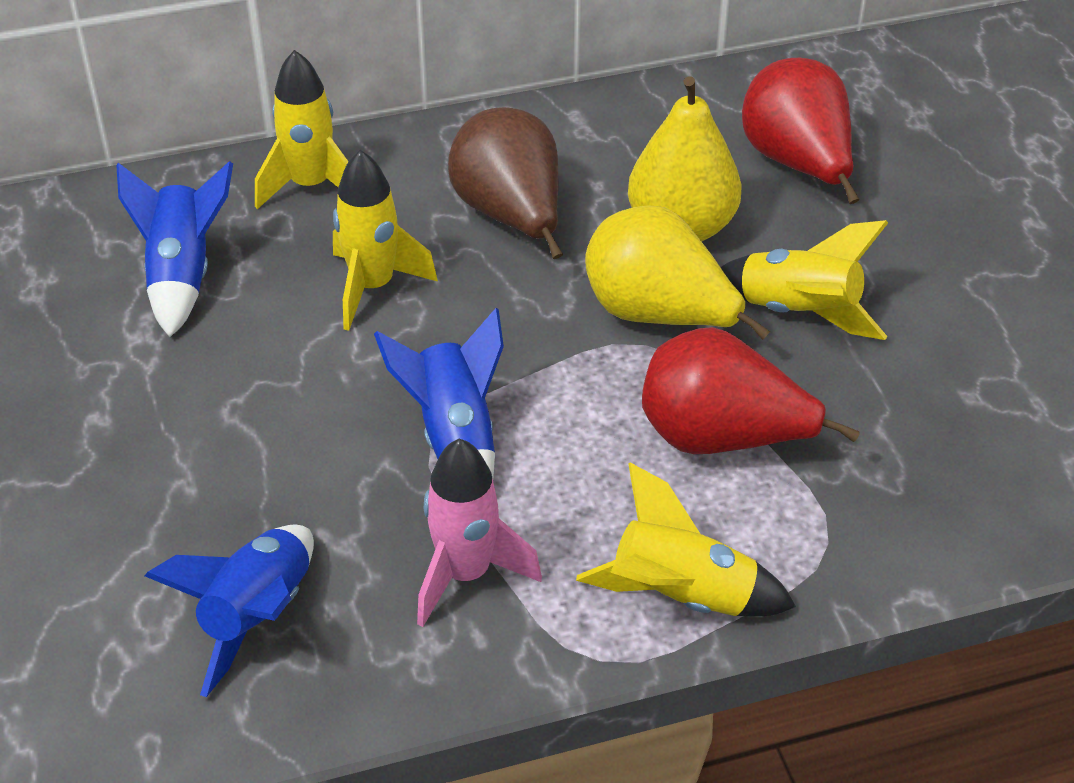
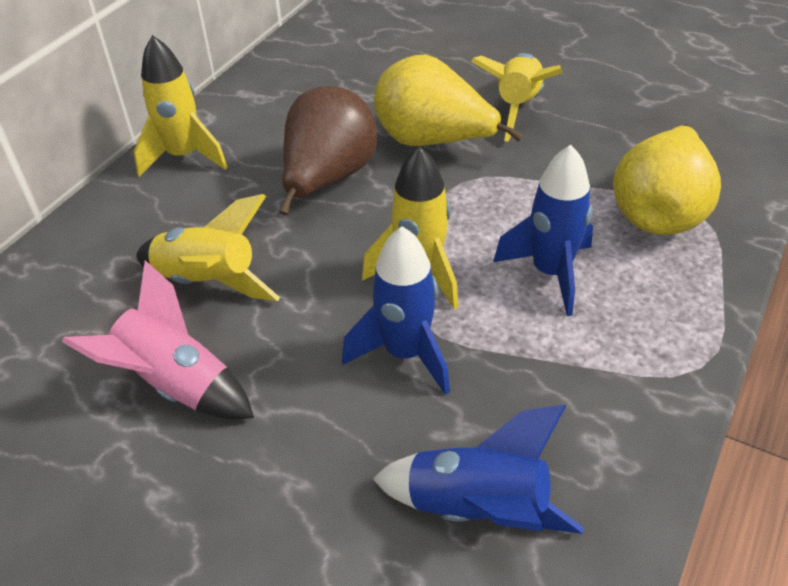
red pear: 2 -> 0

